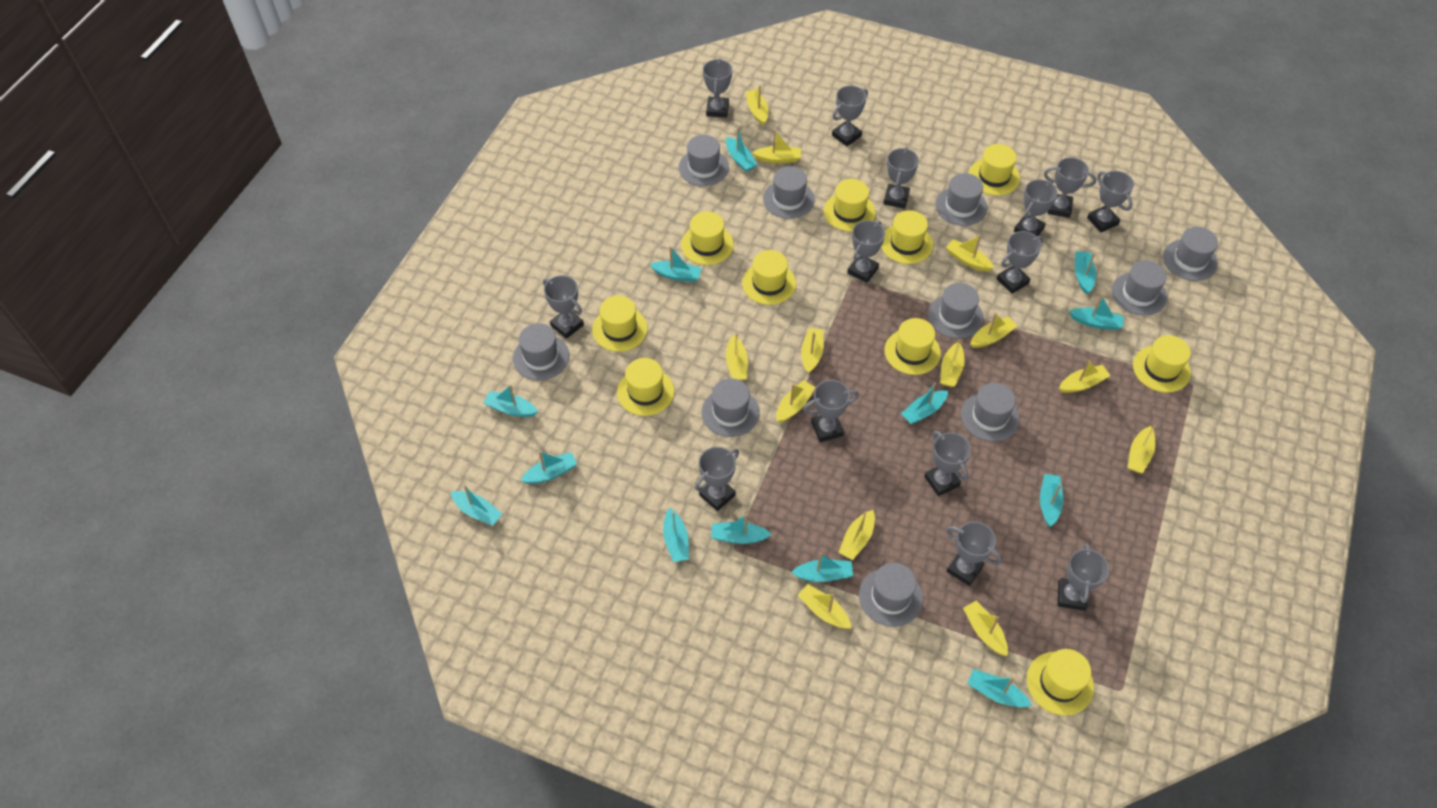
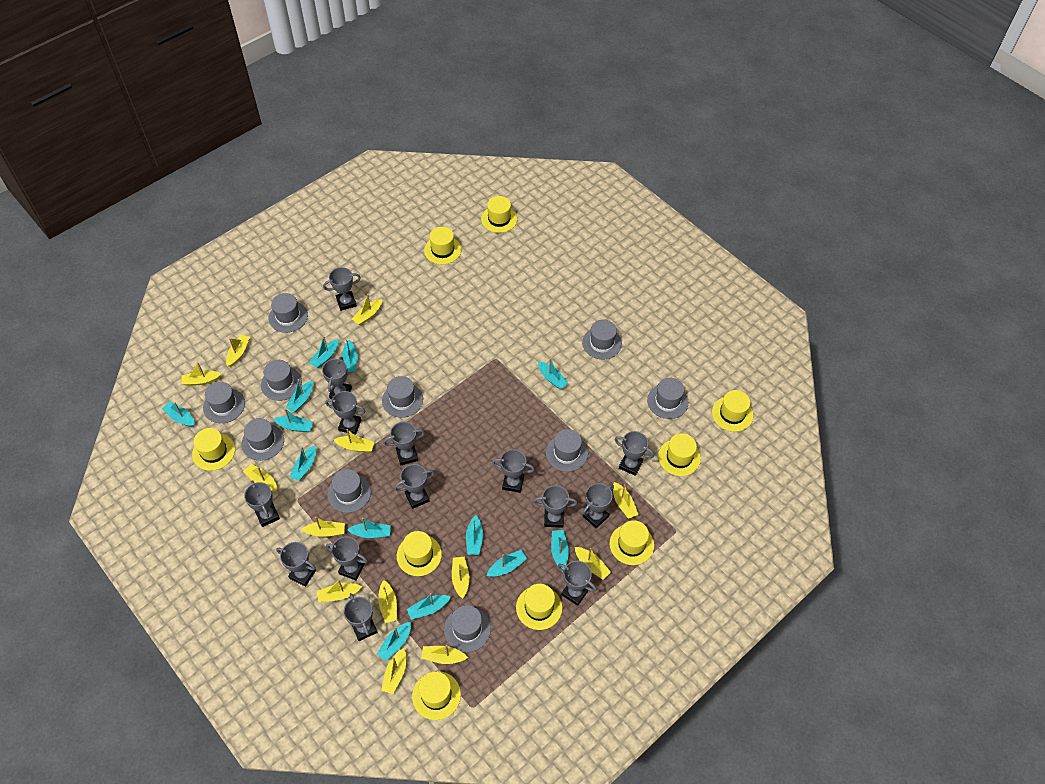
yellow hat: 10 -> 9

